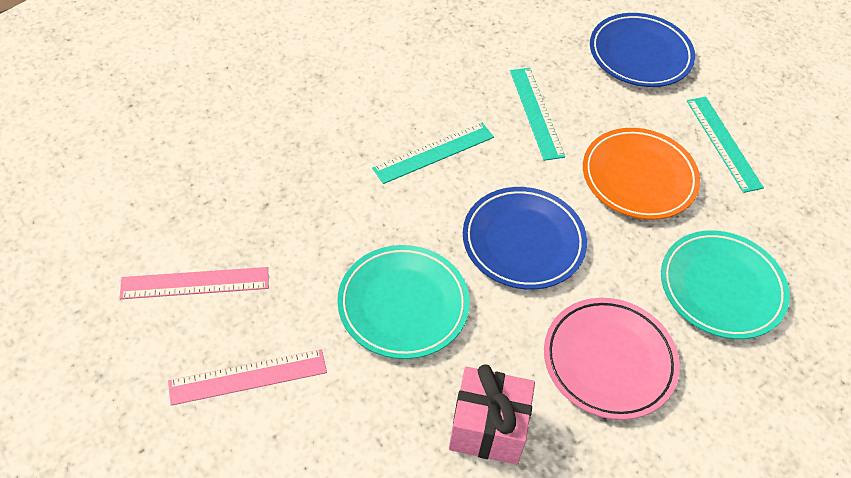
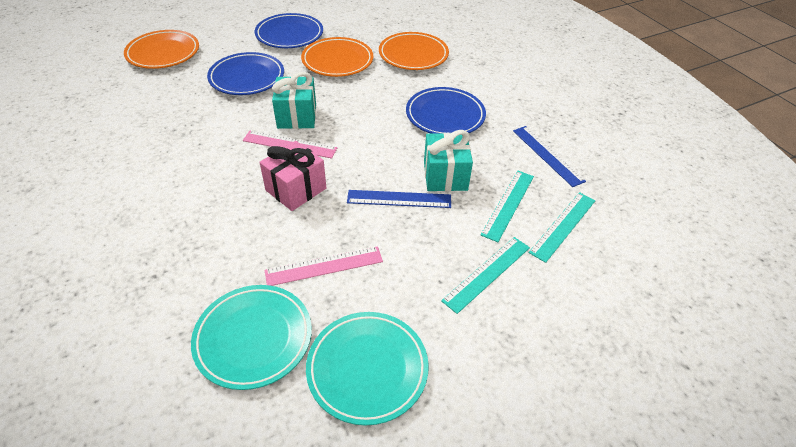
blue plate: 2 -> 3
blue ruler: 0 -> 2
orange plate: 1 -> 3
pink plate: 1 -> 0
turquoise gift: 0 -> 2

